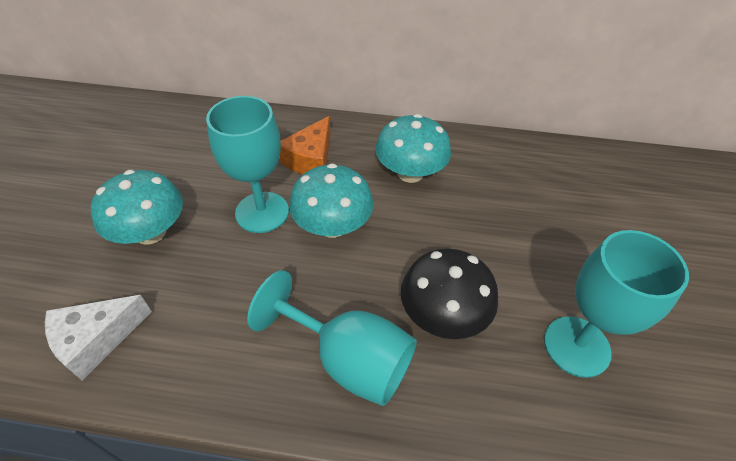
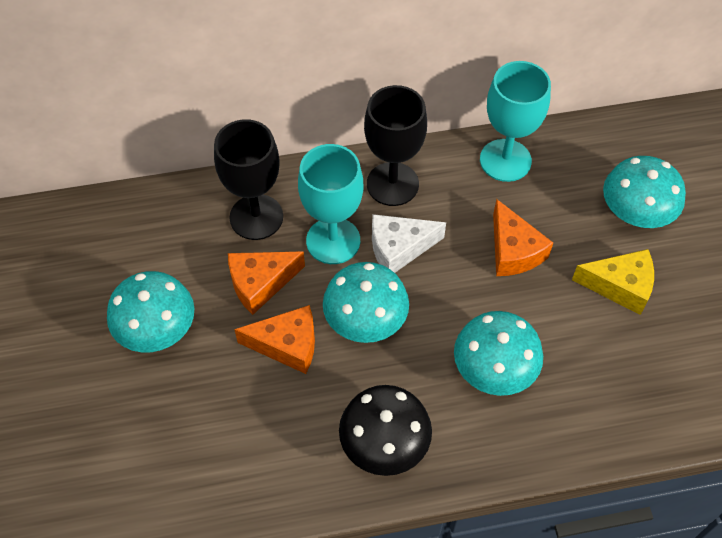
black goblet: 0 -> 2
orange cheese: 1 -> 3
turquoise goblet: 3 -> 2
turquoise mushroom: 3 -> 4
yellow cheese: 0 -> 1

